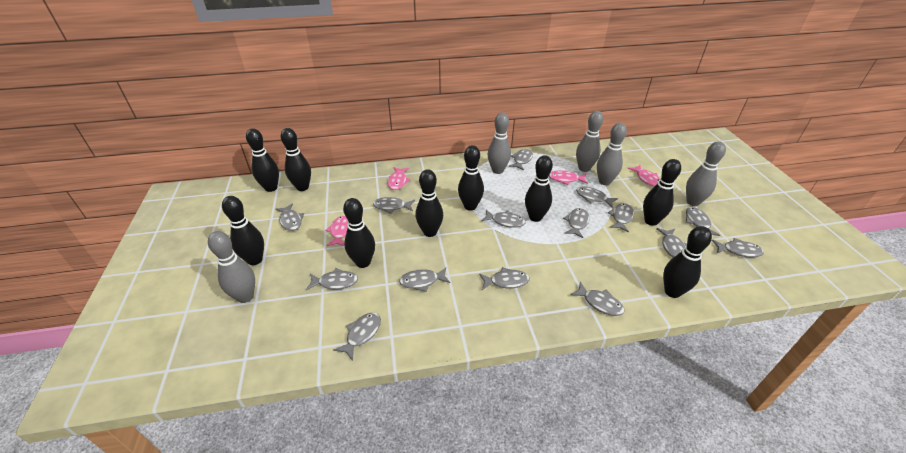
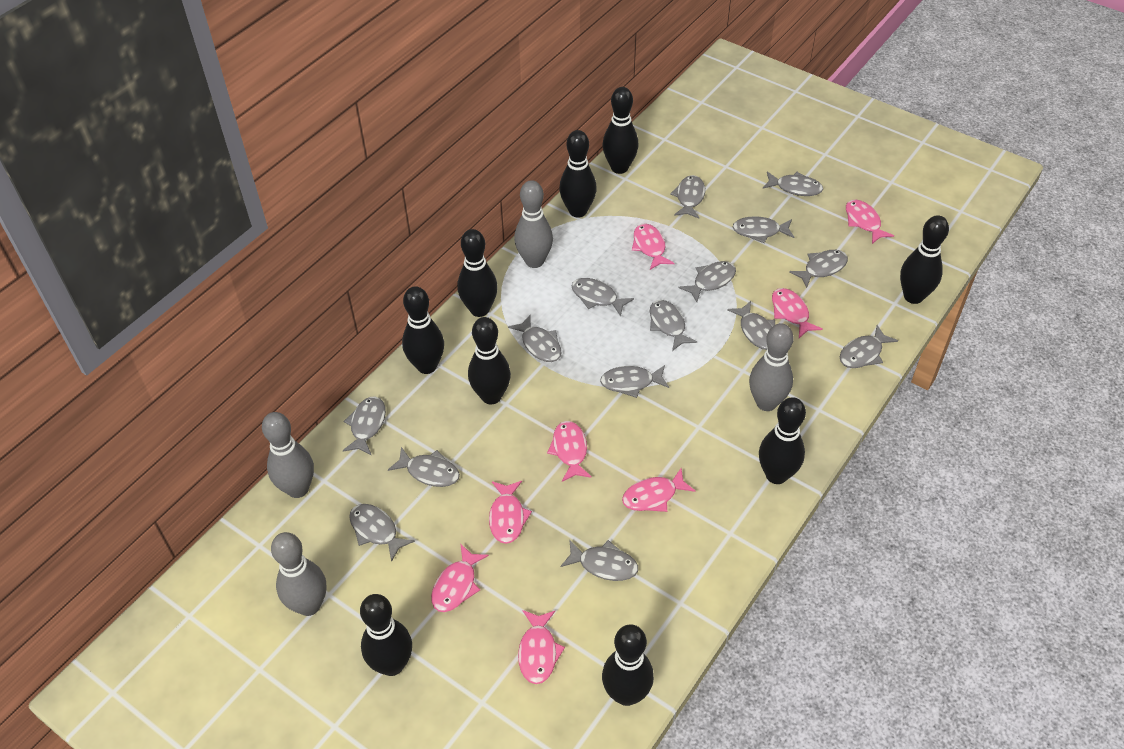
grey bowling pin: 5 -> 4
pink fish: 4 -> 8

